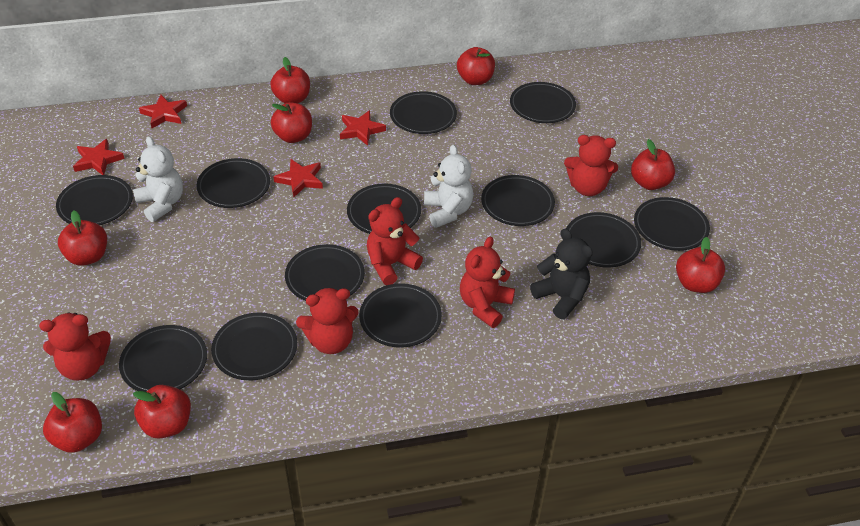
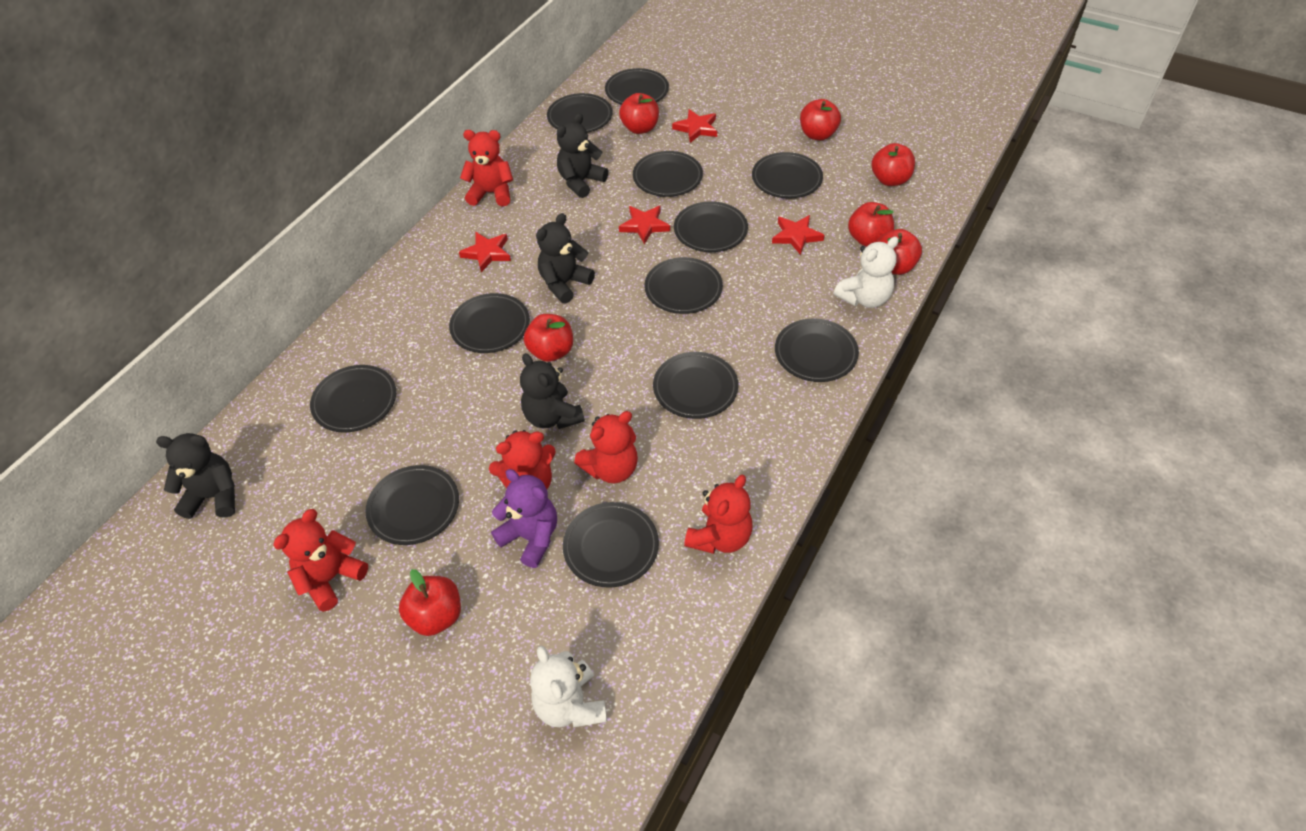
black teddy bear: 1 -> 4
purple teddy bear: 0 -> 1
red apple: 8 -> 7

